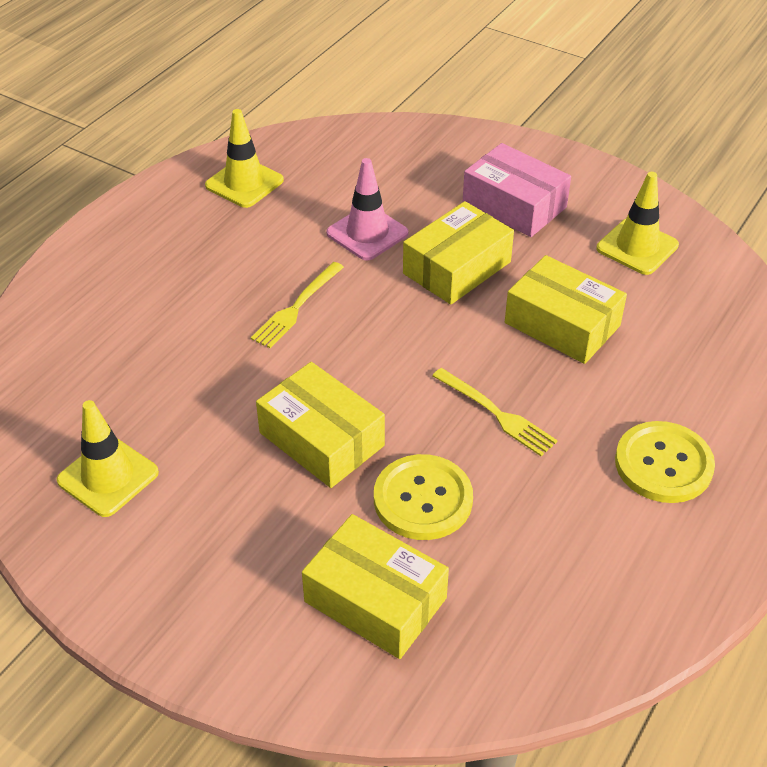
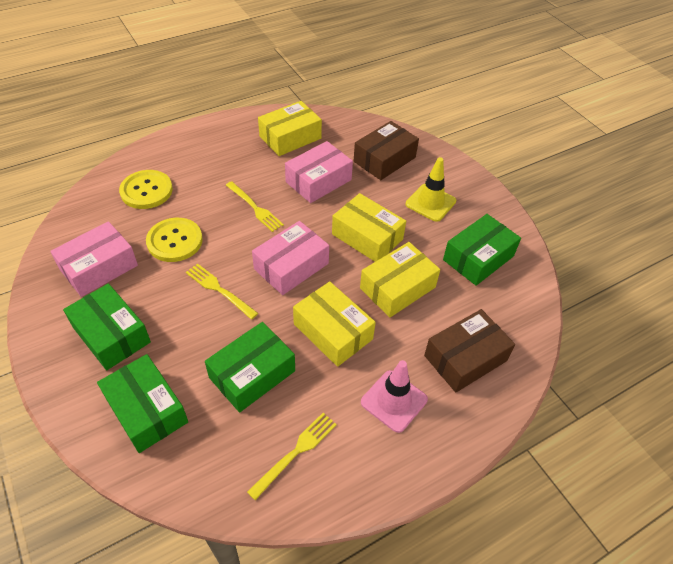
brown box: 0 -> 2
green box: 0 -> 4
pink box: 1 -> 3
yellow fork: 2 -> 3
yellow traffic cone: 3 -> 1

